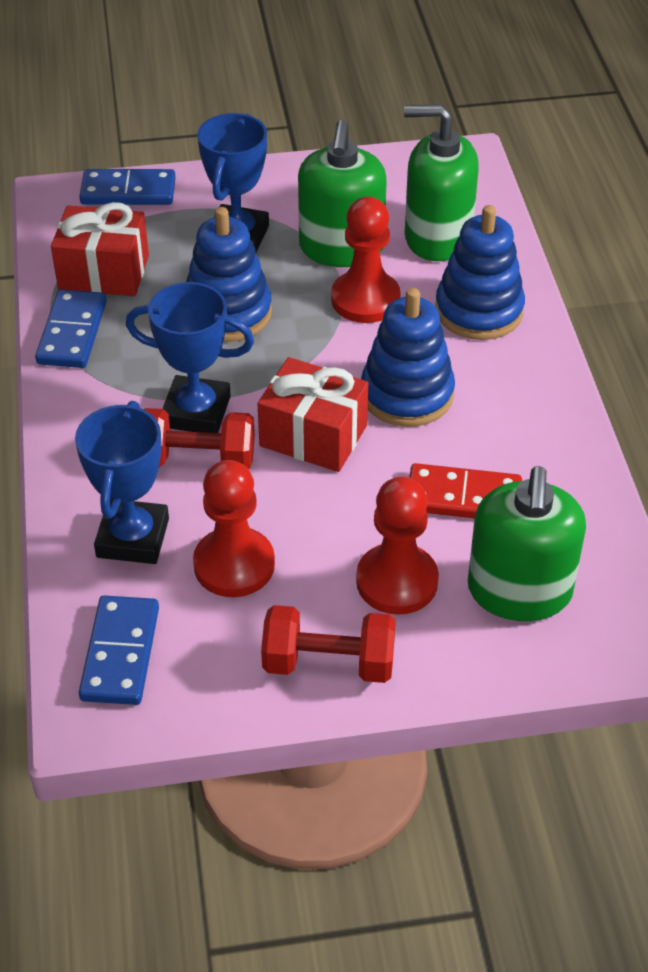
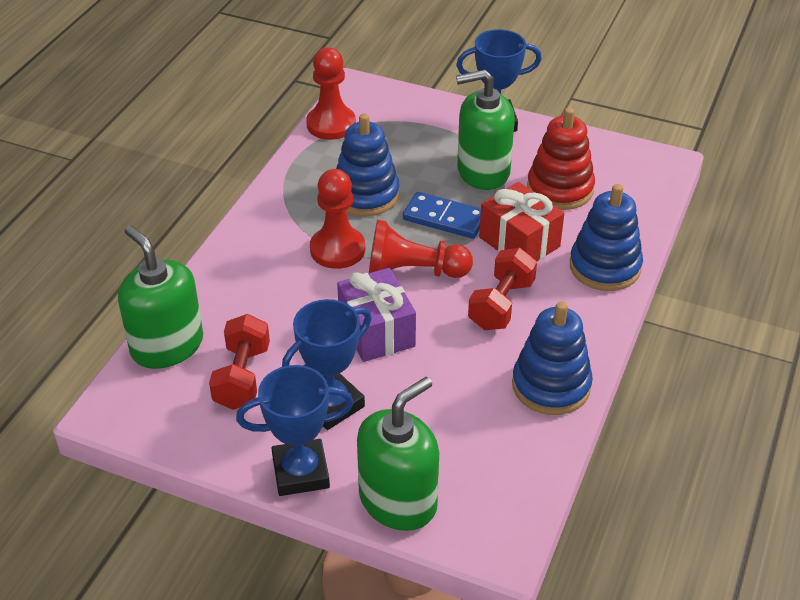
blue domino: 3 -> 1
purple gift: 0 -> 1
red domino: 1 -> 0
red gift: 2 -> 1
red stacking toy: 0 -> 1

